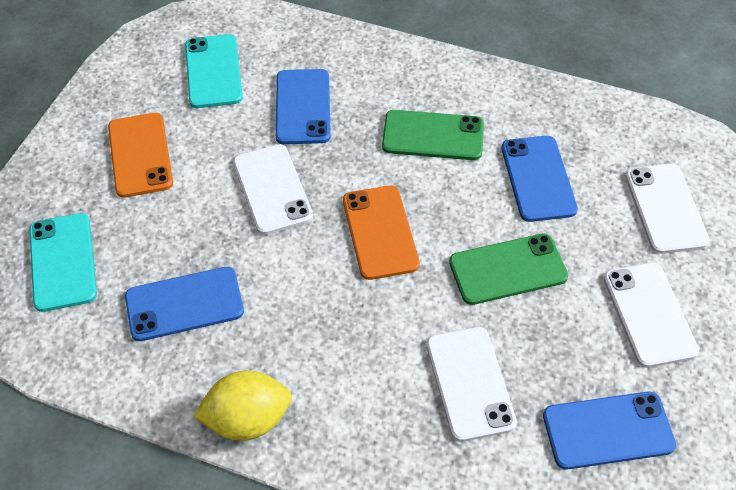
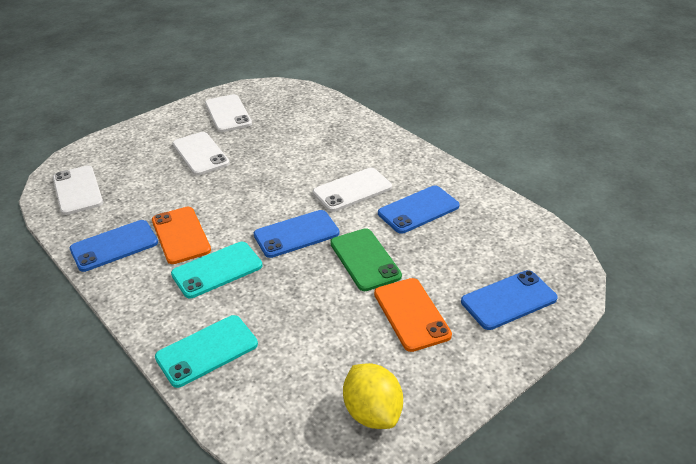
green phone: 2 -> 1

